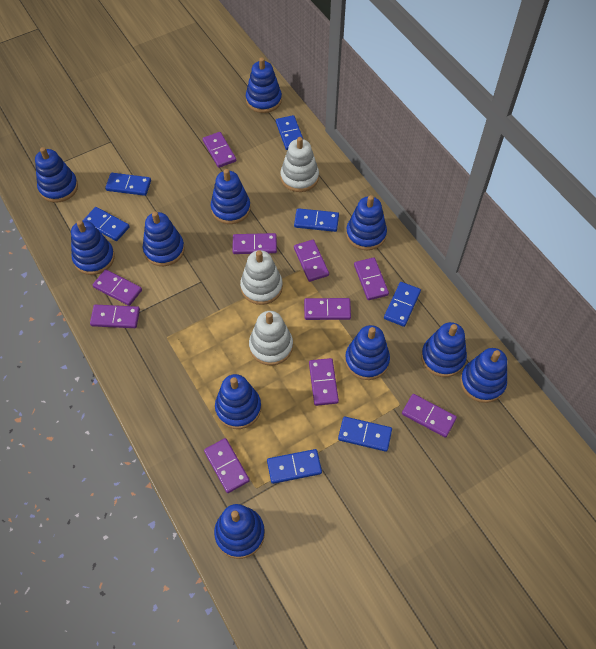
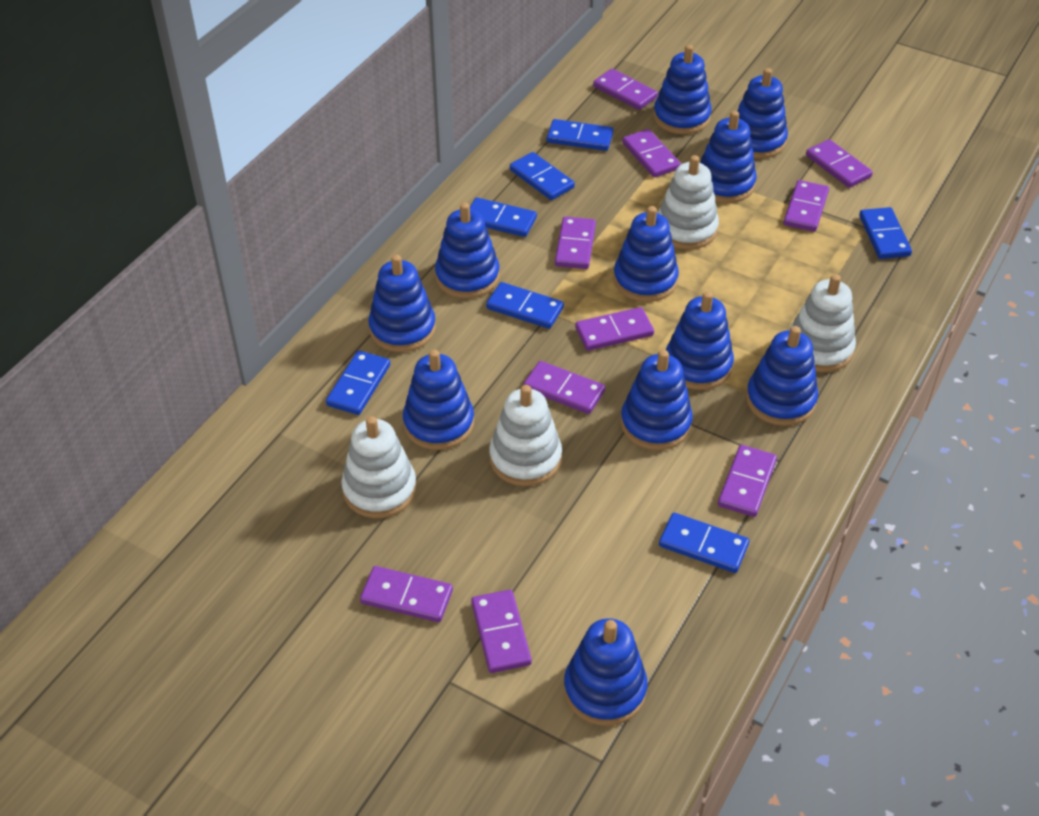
white stacking toy: 3 -> 4

